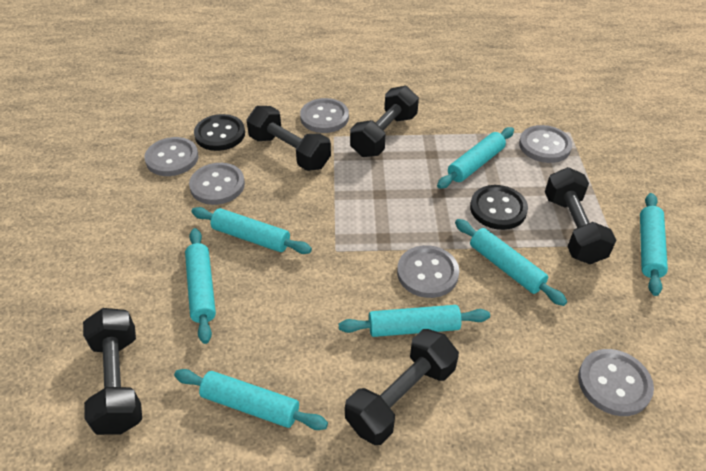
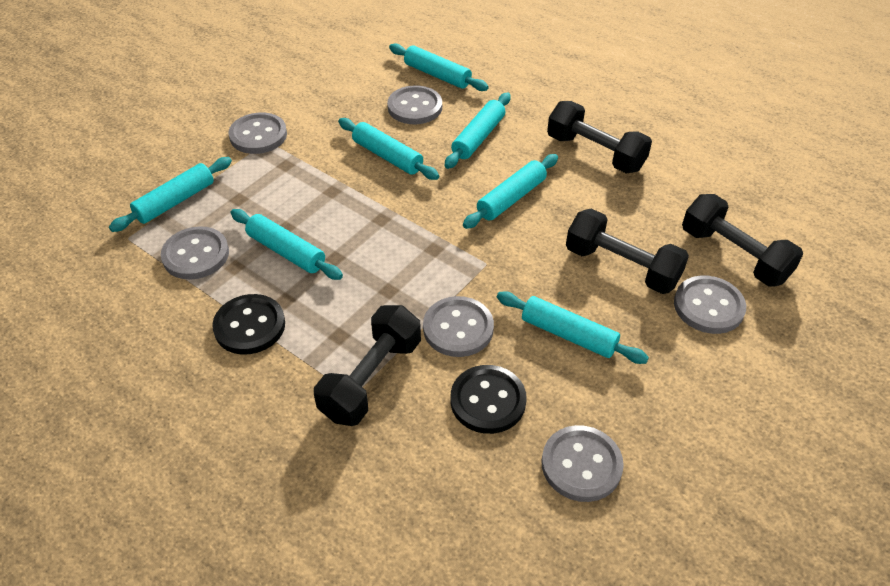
black dumbbell: 5 -> 4

